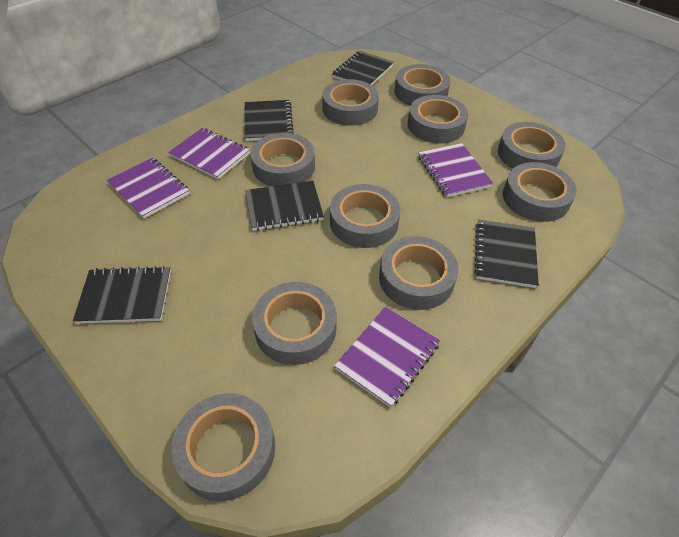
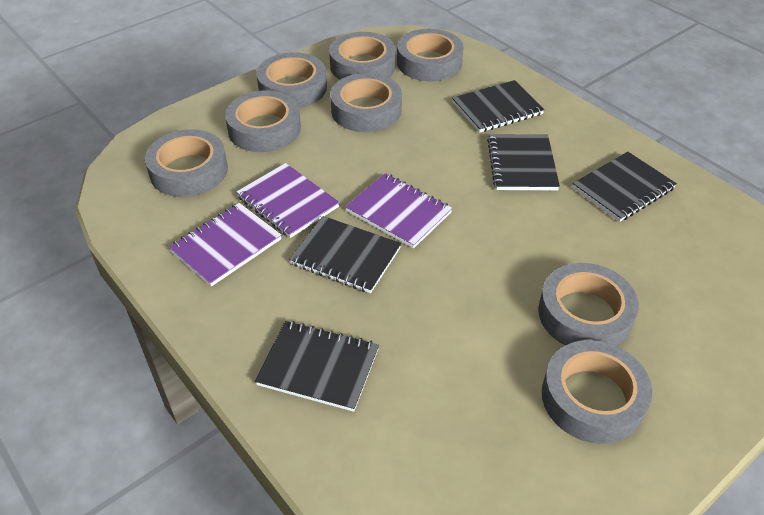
grey tape: 10 -> 8
purple notebook: 4 -> 3

